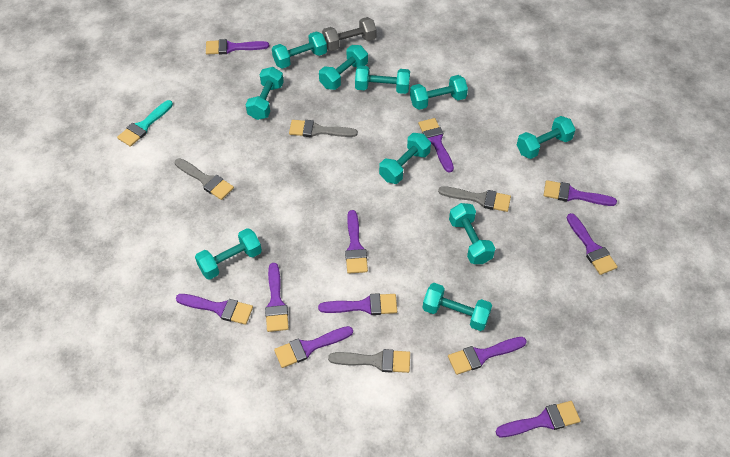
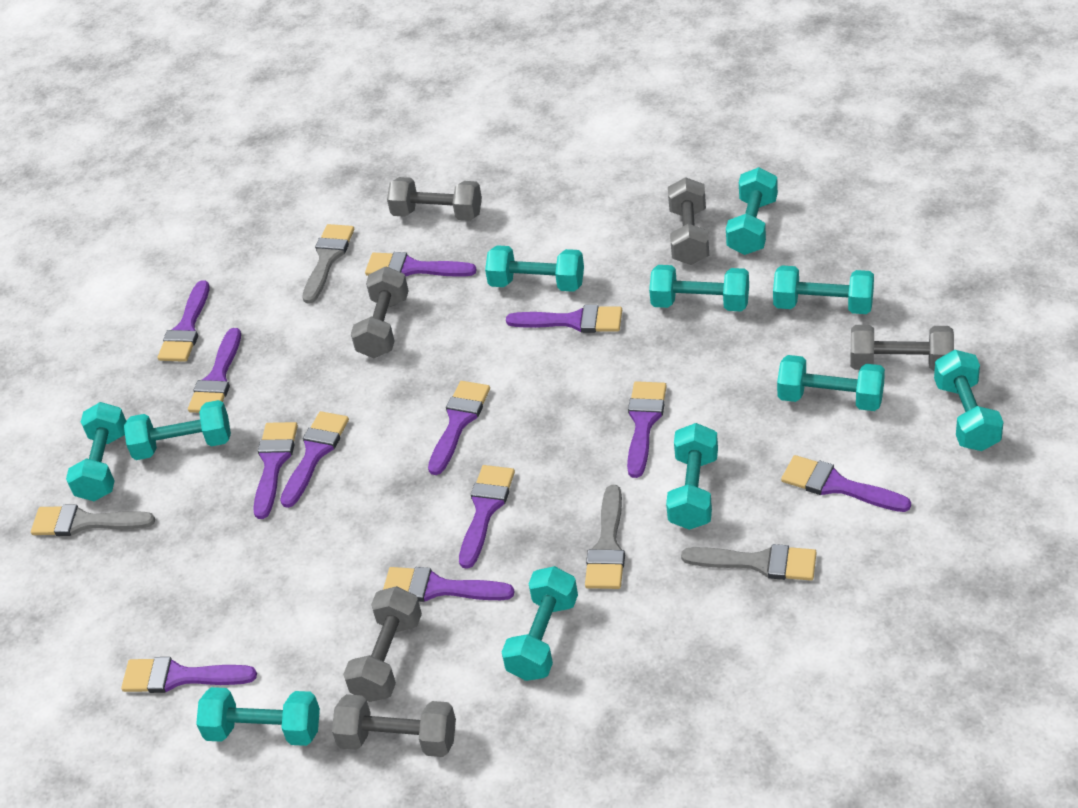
grey dumbbell: 1 -> 6
purple brush: 11 -> 12
turquoise brush: 1 -> 0
turquoise dumbbell: 10 -> 11

